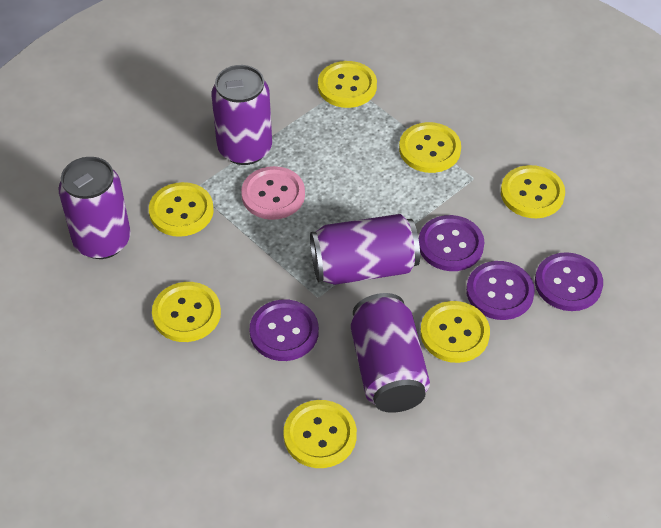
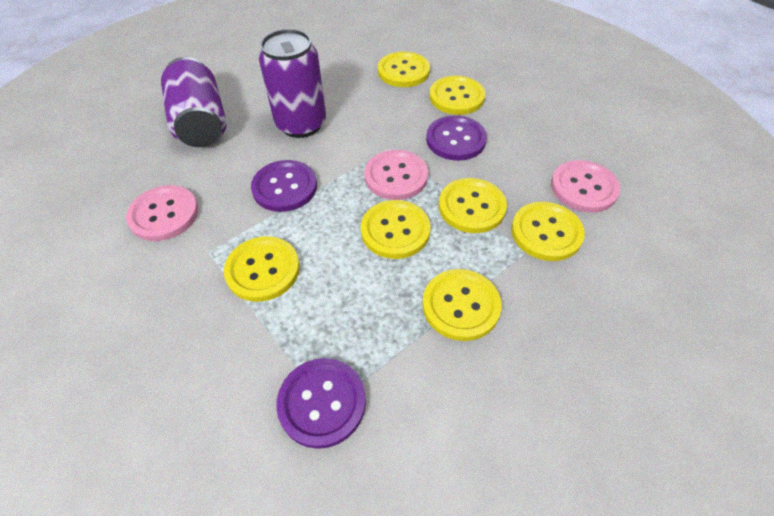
pink button: 1 -> 3
purple button: 4 -> 3
purple can: 4 -> 2

